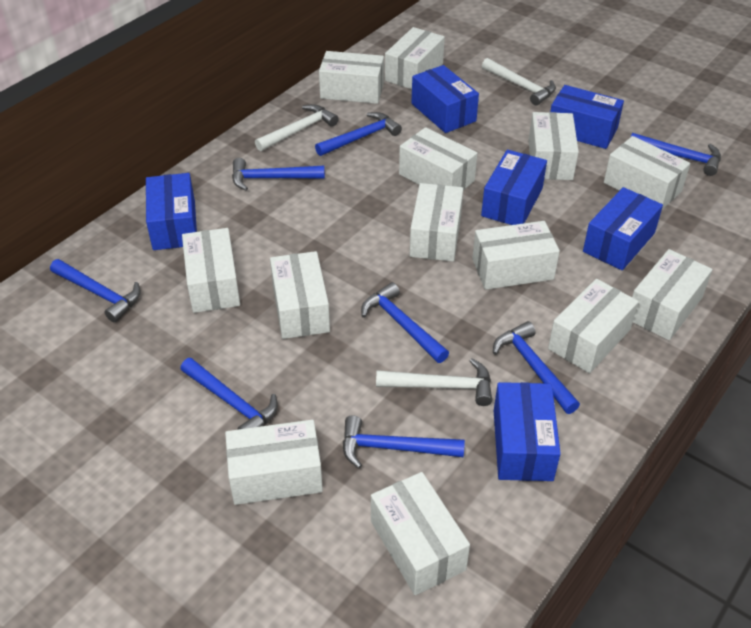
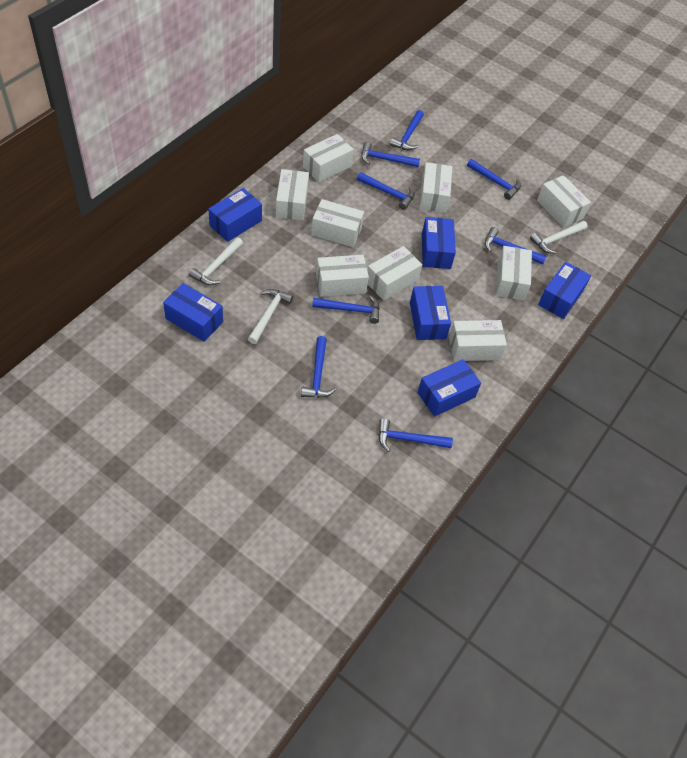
white box: 13 -> 9

